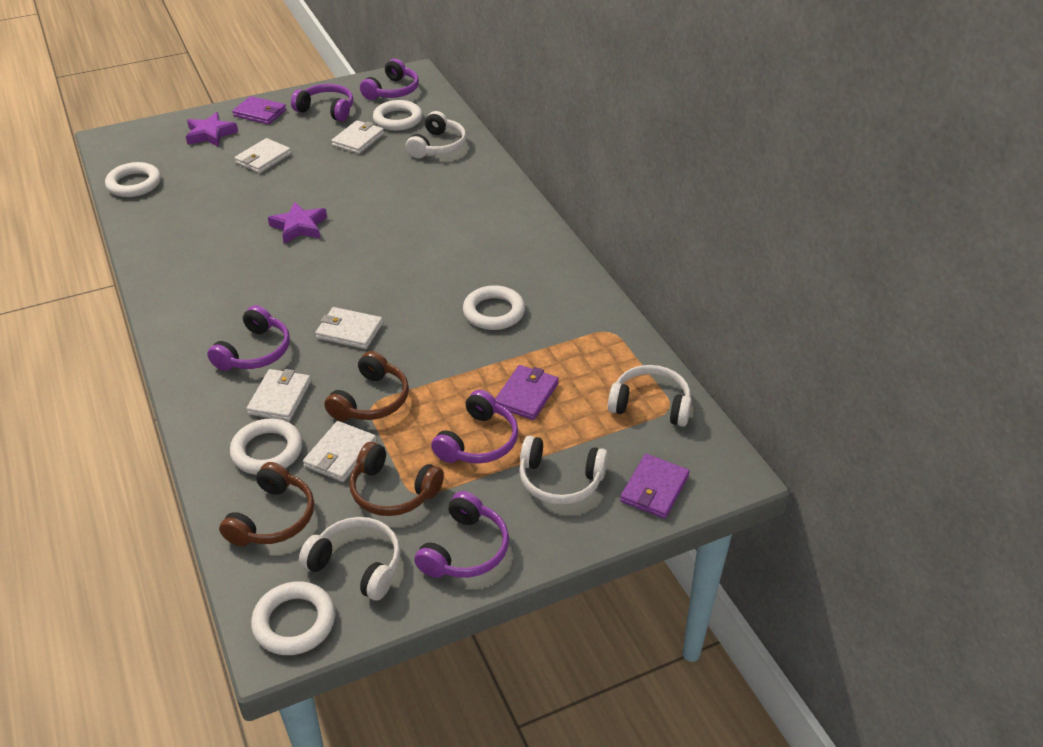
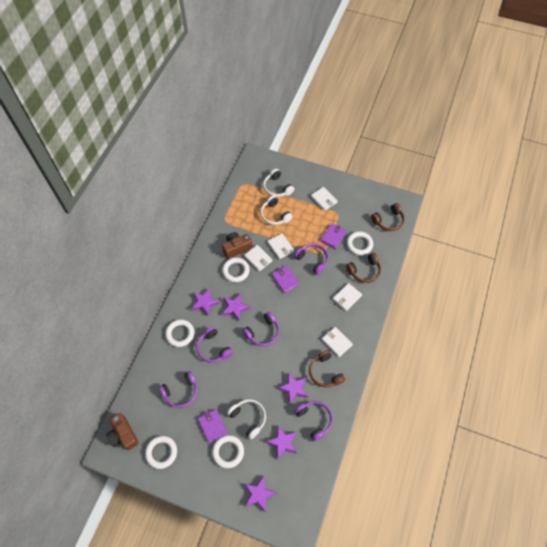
brown camera: 0 -> 2
purple star: 2 -> 5
white headphones: 4 -> 3

